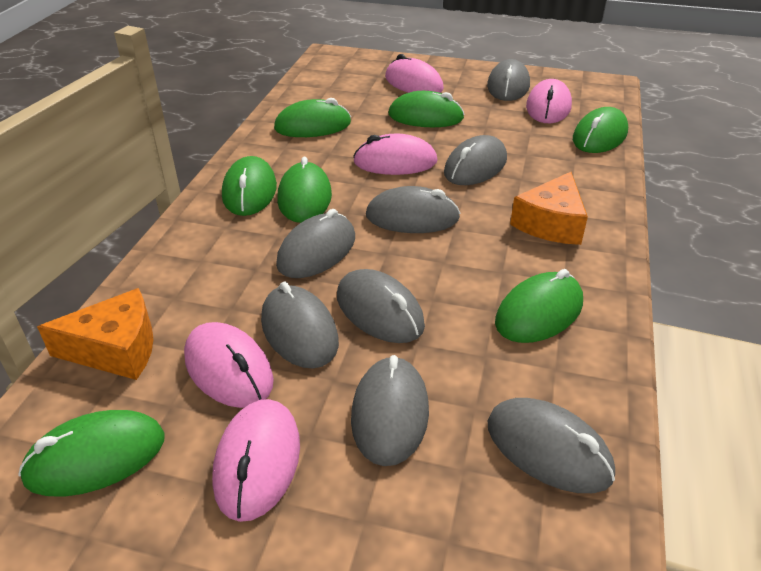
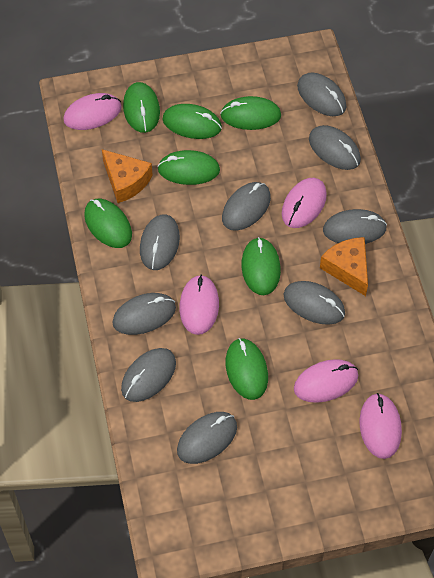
grey mouse: 8 -> 9

